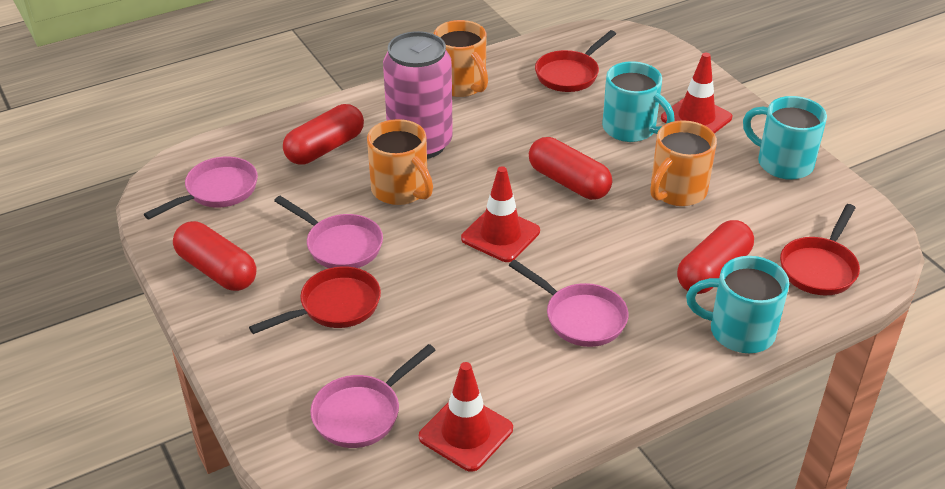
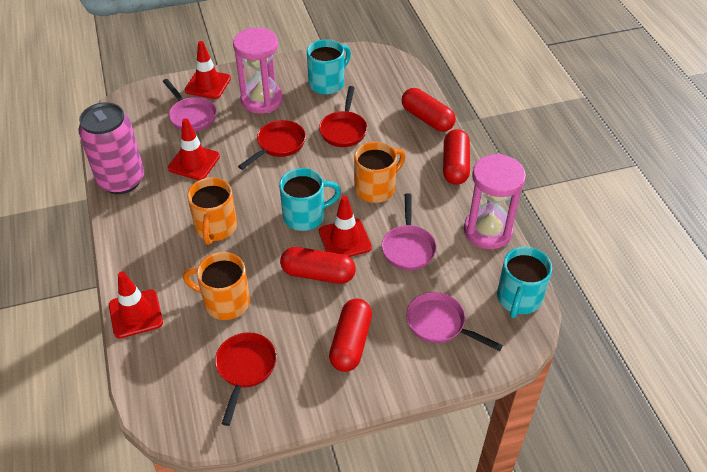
pink hourglass: 0 -> 2
pink pan: 4 -> 3
red traffic cone: 3 -> 4

